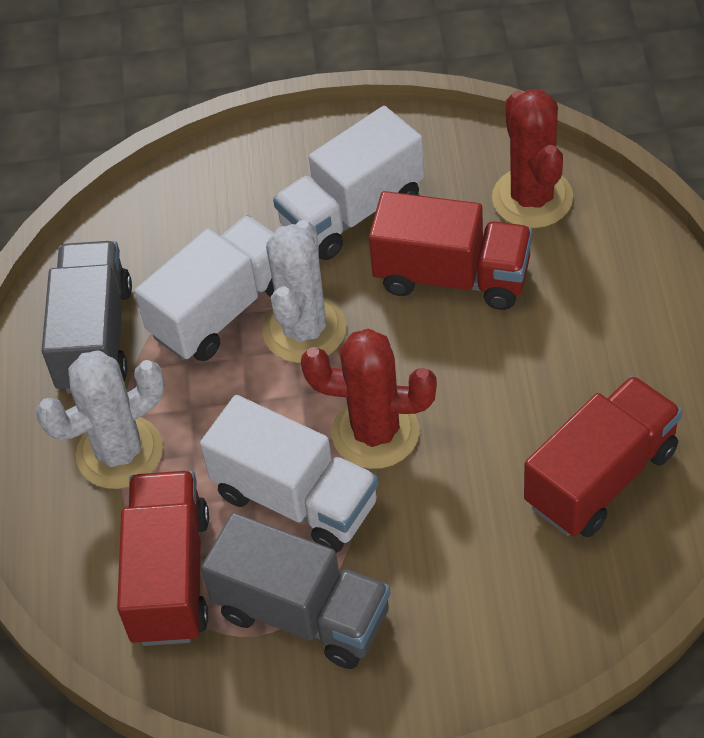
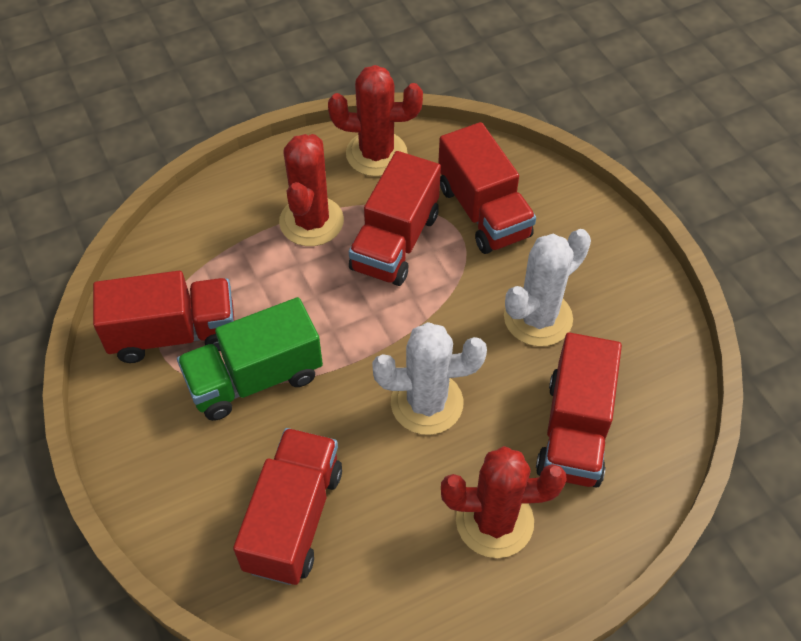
green truck: 0 -> 1
grey truck: 2 -> 0
red cactus: 2 -> 3
red truck: 3 -> 5
white truck: 3 -> 0

